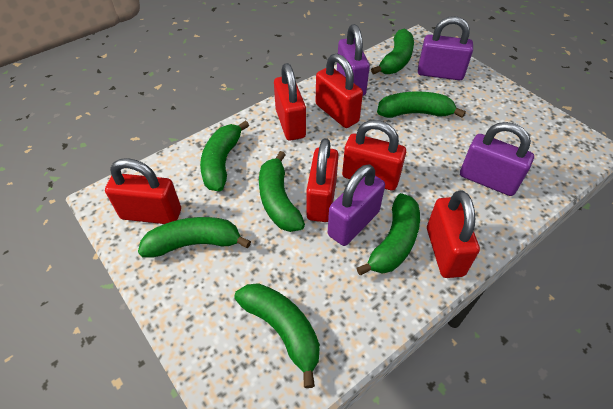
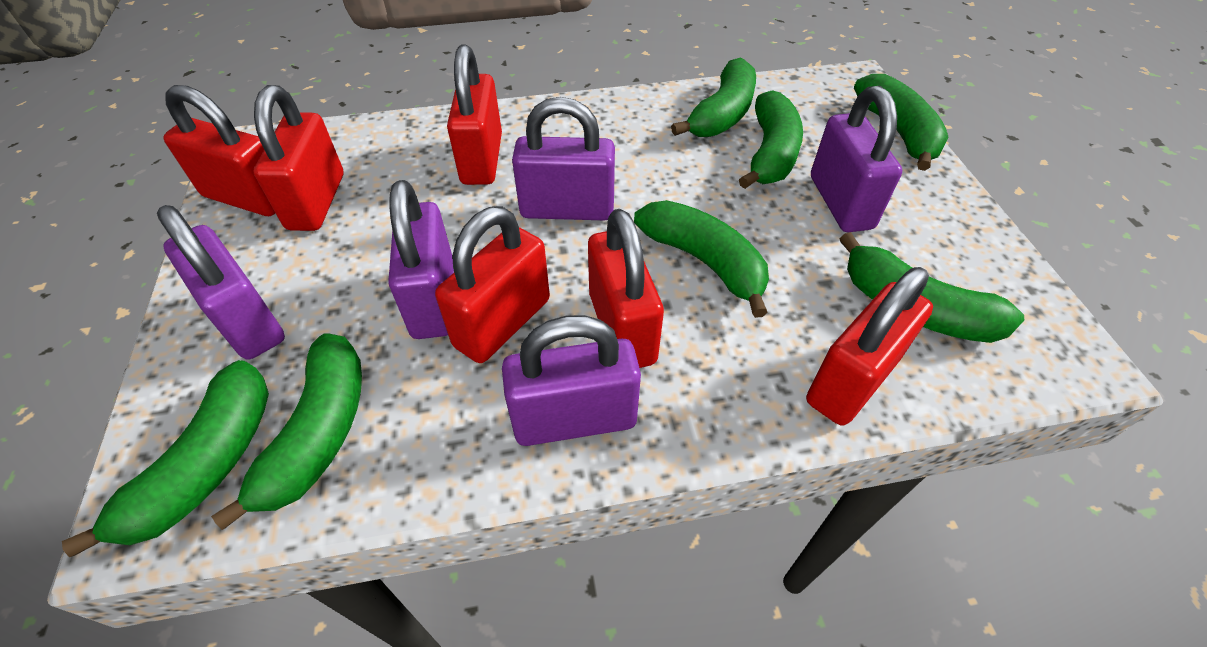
purple padlock: 4 -> 5

